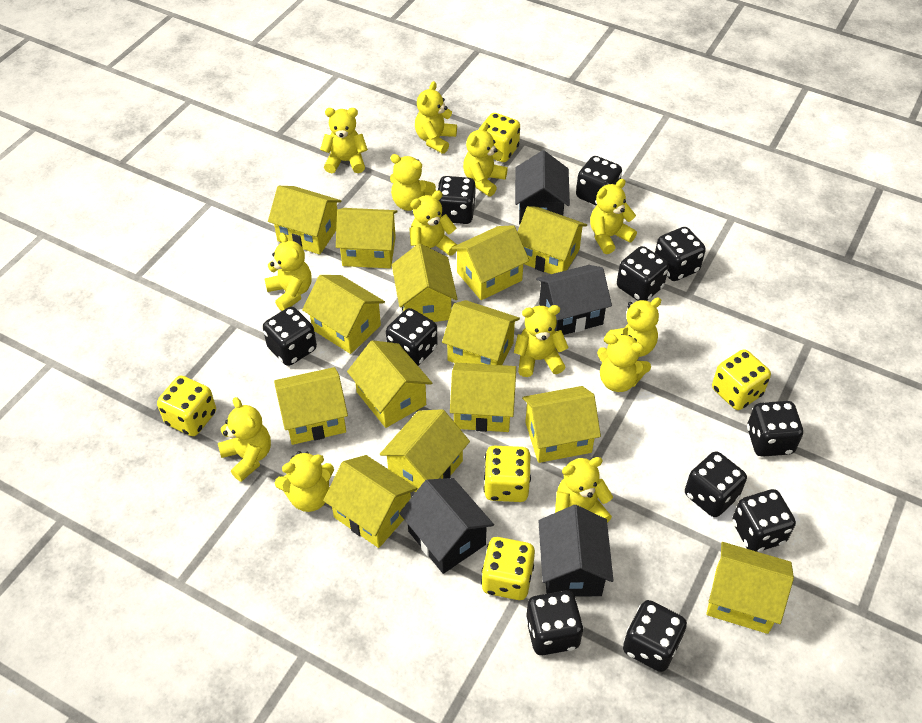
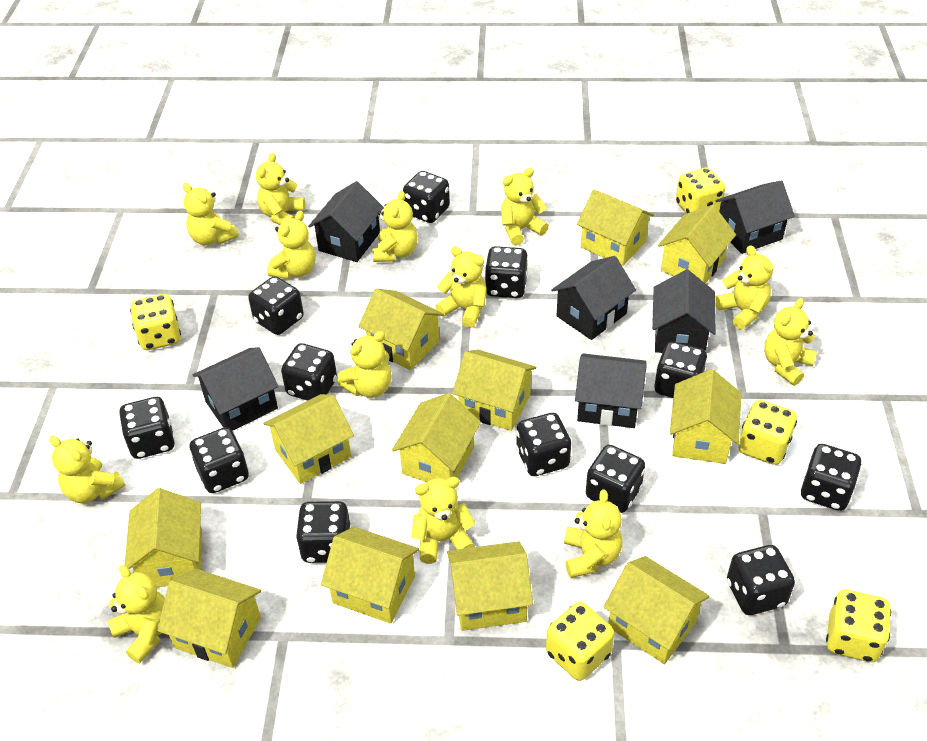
black dice: 11 -> 12
black house: 4 -> 6
yellow house: 14 -> 12

